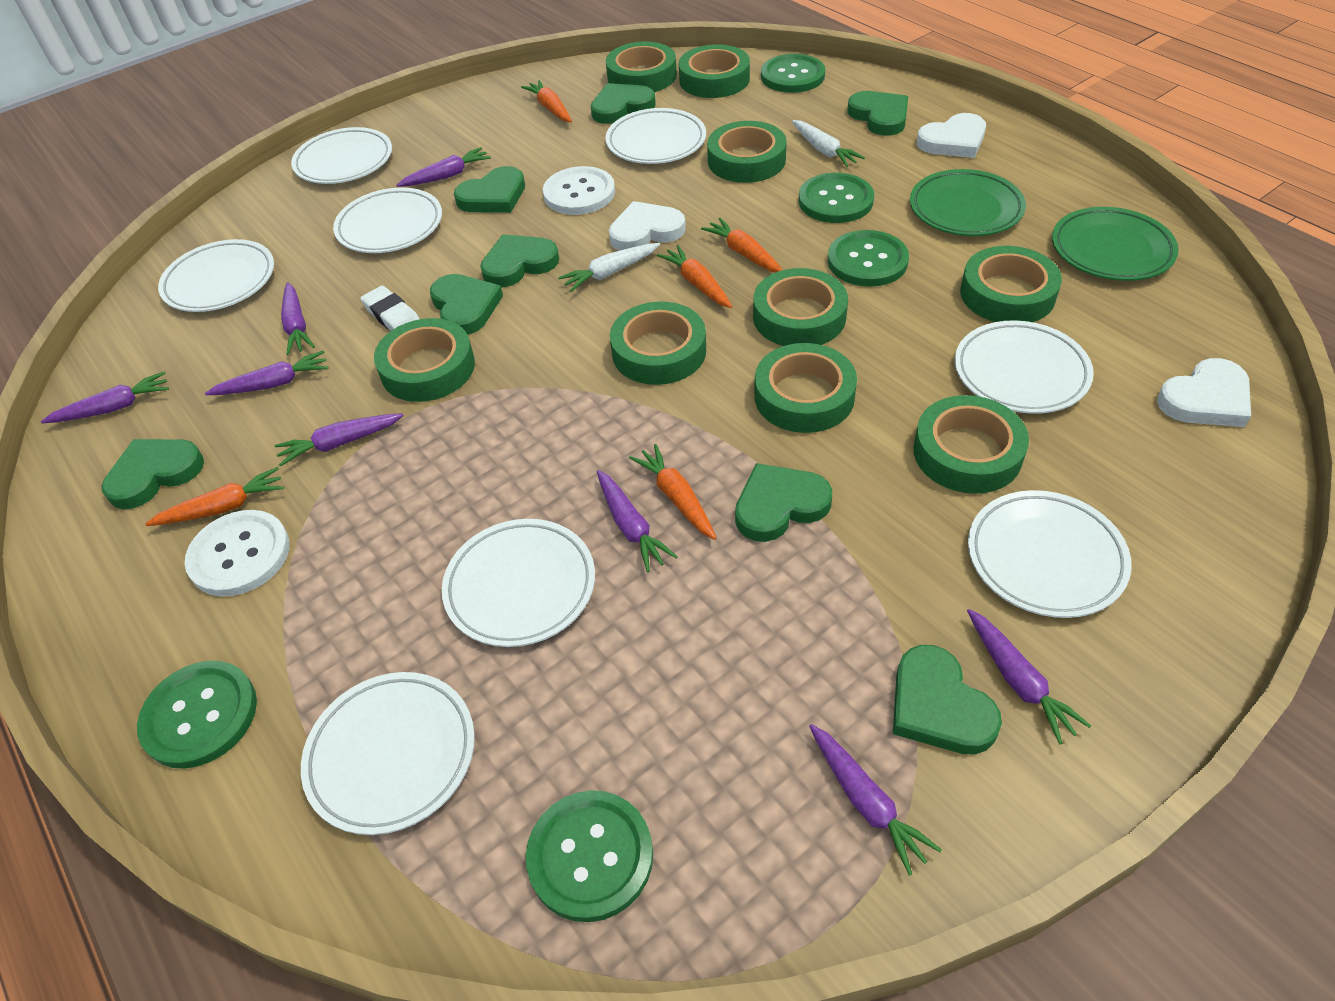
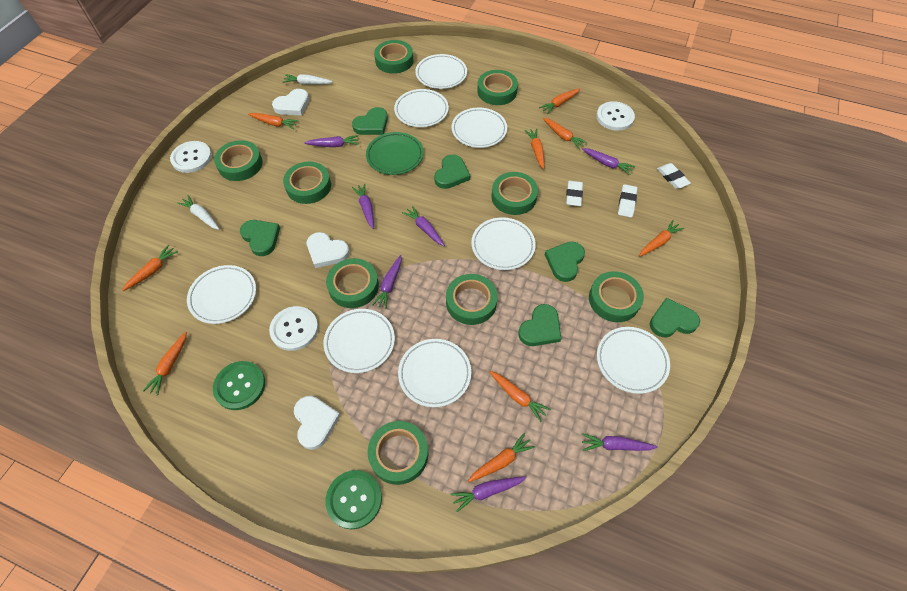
green button: 5 -> 2
green heart: 8 -> 6
green plate: 2 -> 1
orange carrot: 5 -> 9
purple carrot: 8 -> 7
white button: 2 -> 3
white eraser: 1 -> 3

